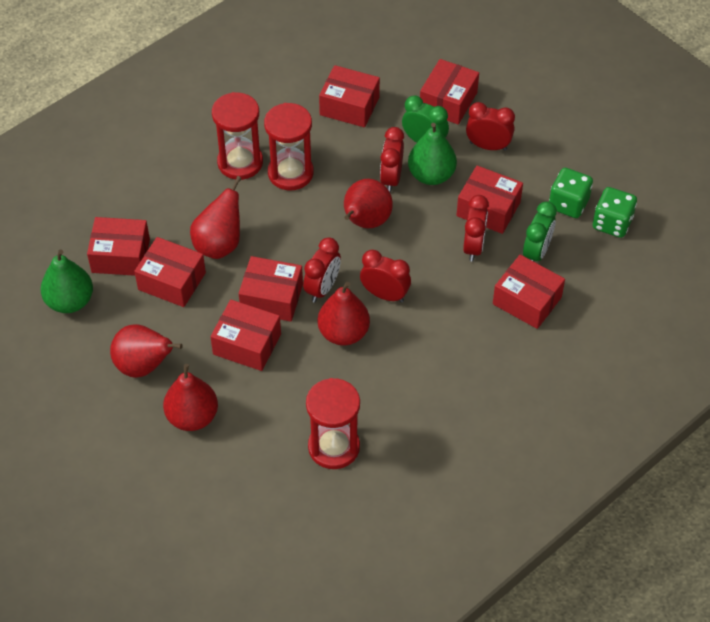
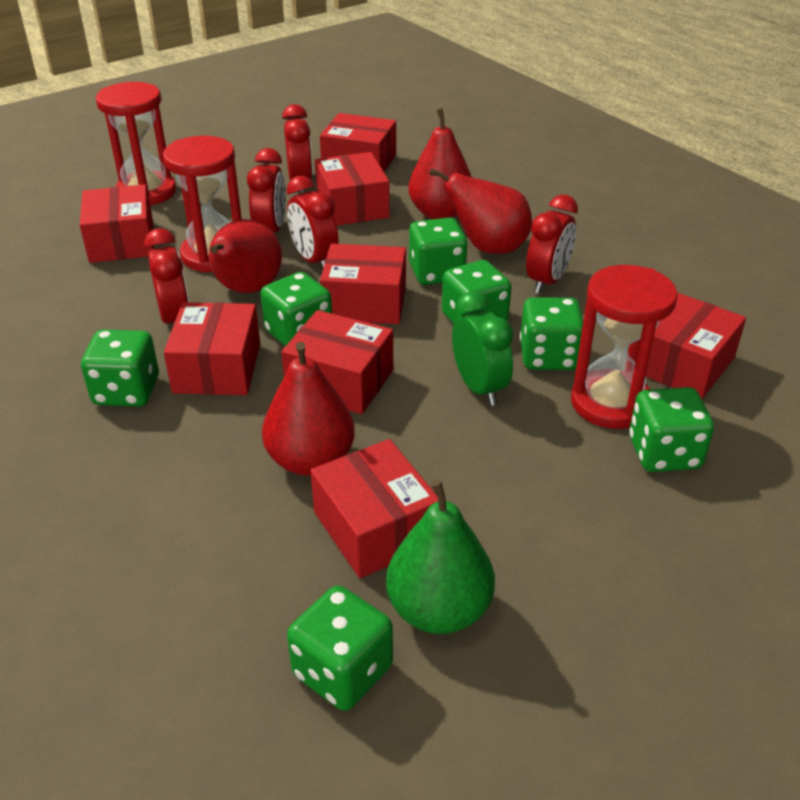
green clock: 2 -> 1
green dice: 2 -> 7
green pear: 2 -> 1
red pear: 5 -> 4

